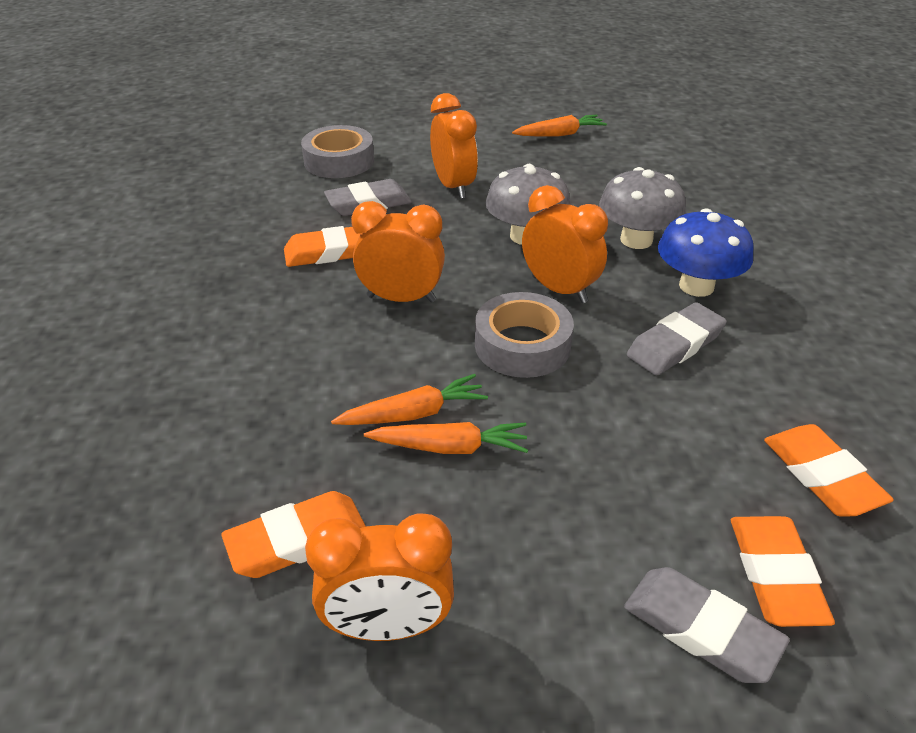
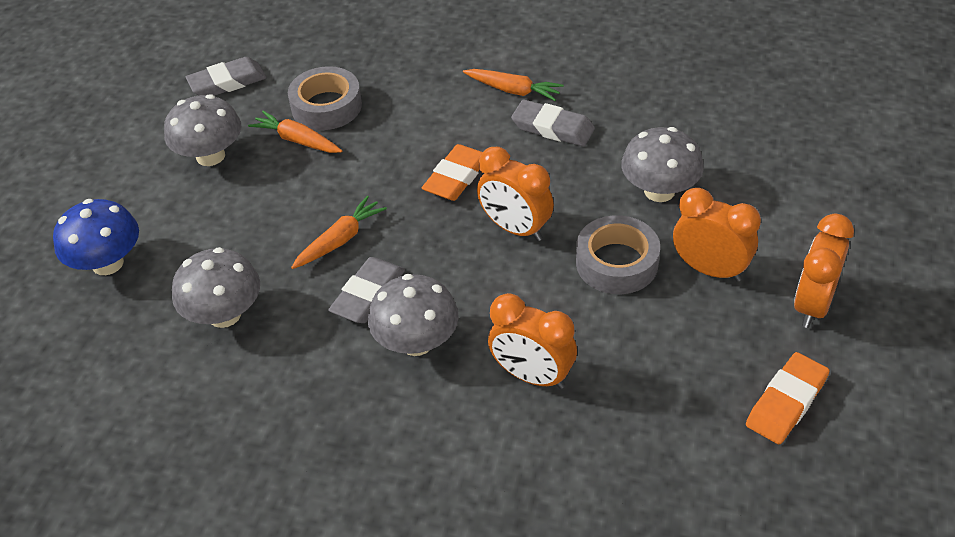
grey mushroom: 2 -> 4
orange eraser: 4 -> 2

